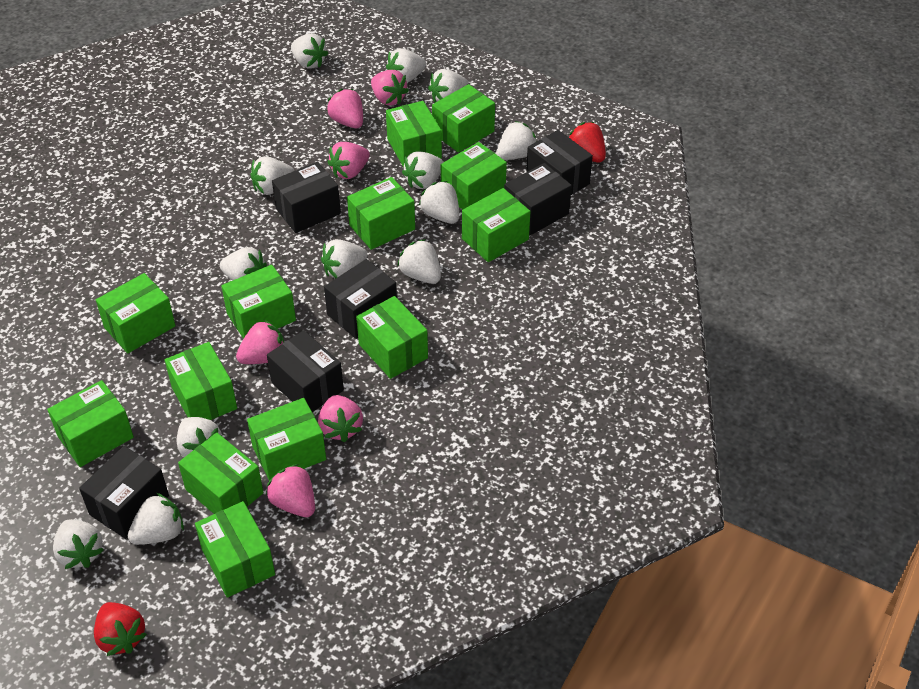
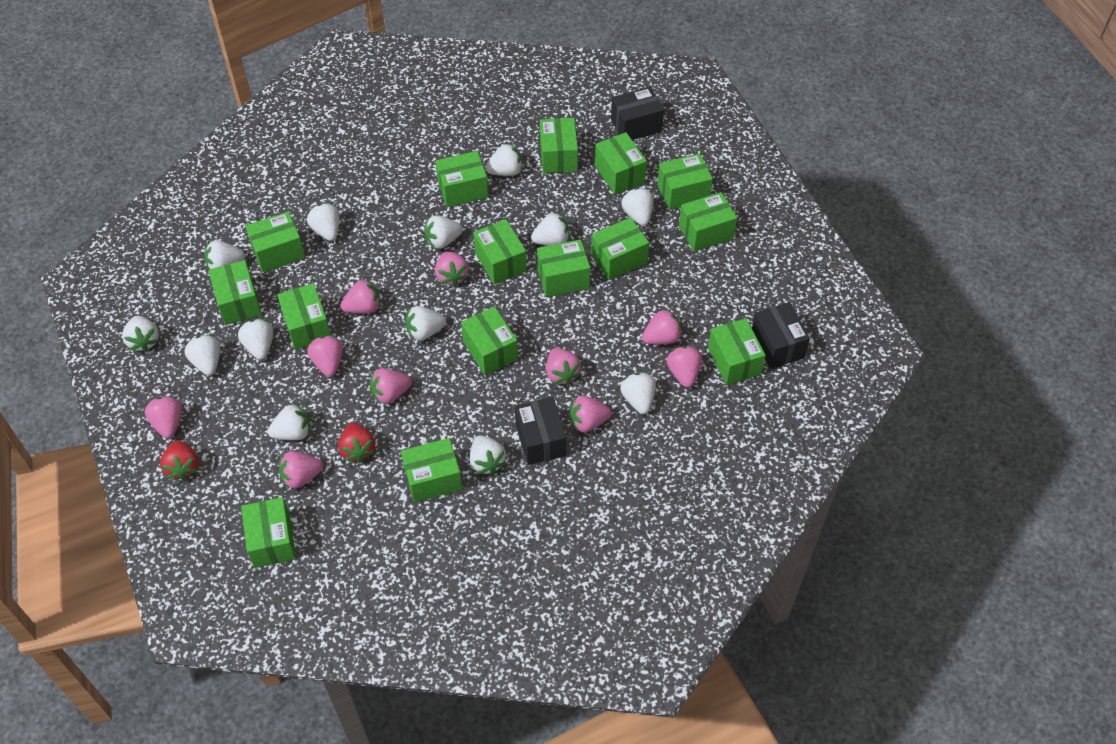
black box: 6 -> 3
green box: 13 -> 15
pink strawberry: 6 -> 10

